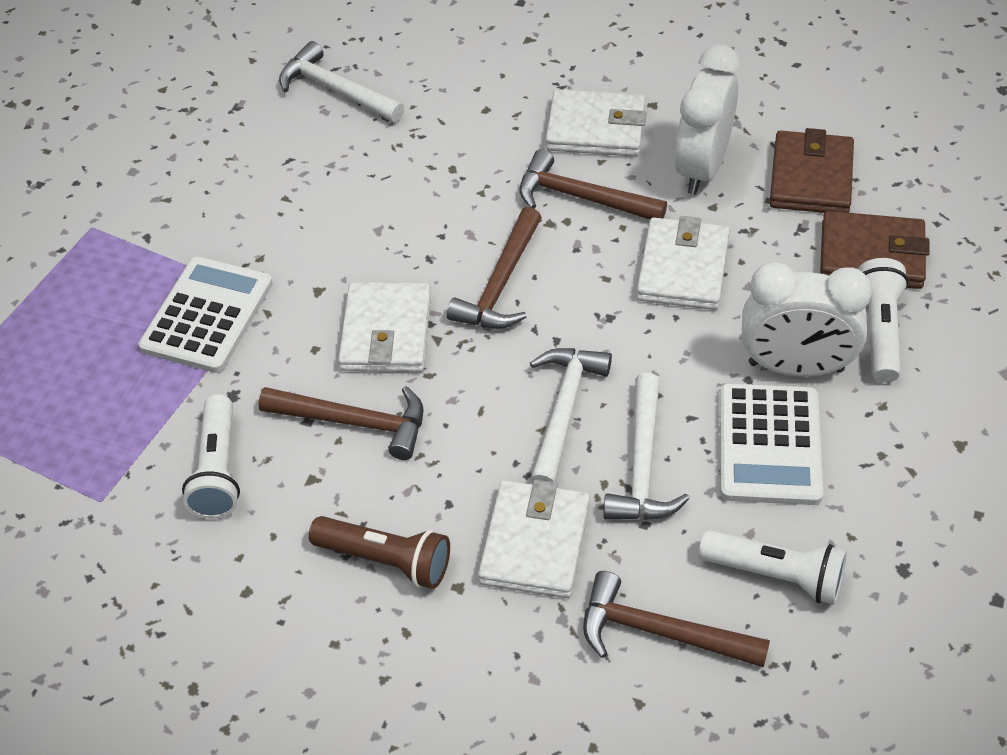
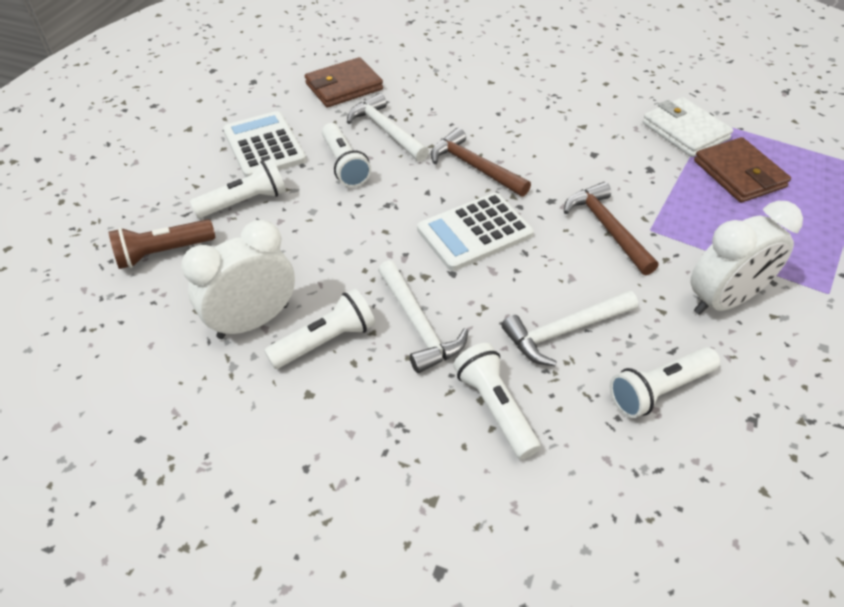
brown hammer: 4 -> 2
white flashlight: 3 -> 5
white wallet: 4 -> 1

